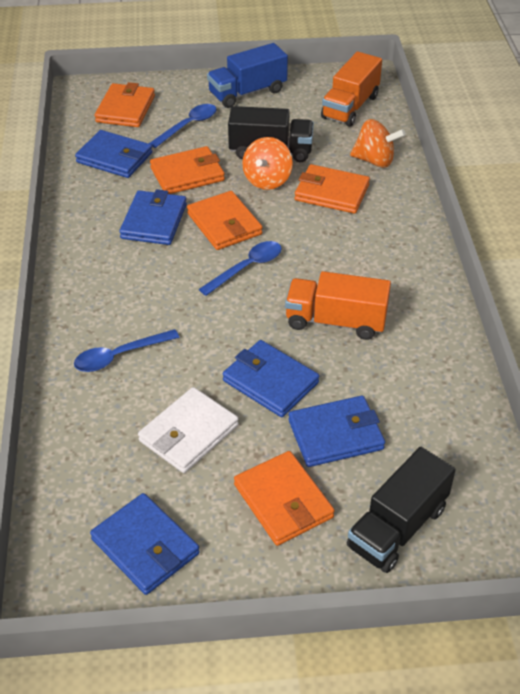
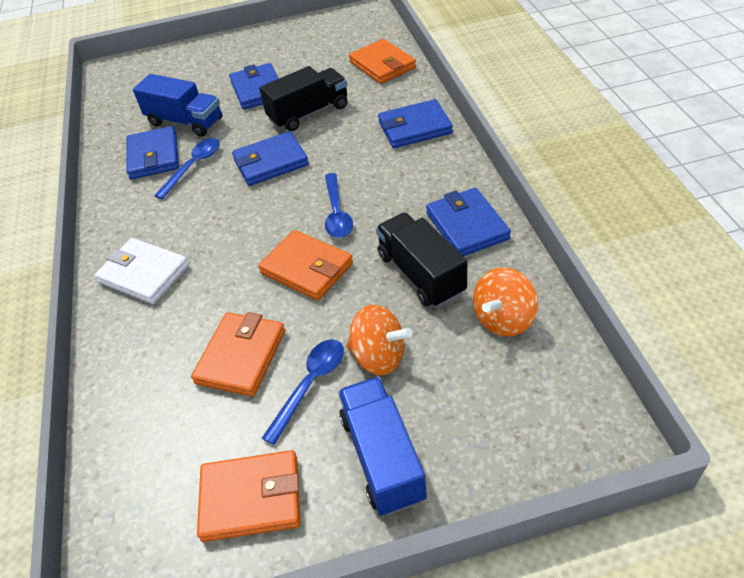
blue truck: 1 -> 2
orange truck: 2 -> 0
orange wallet: 5 -> 4

